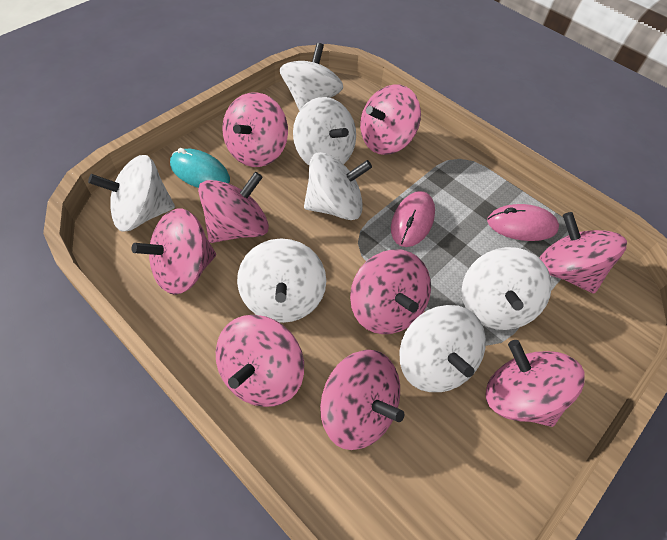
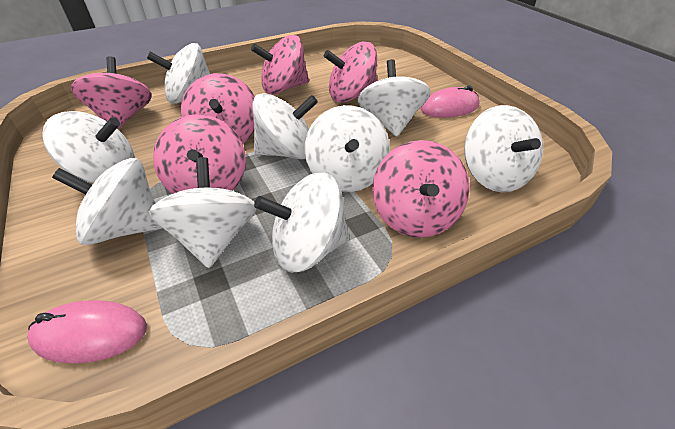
pink spinning top: 9 -> 6
turquoise mouse: 1 -> 0
white spinning top: 7 -> 9

